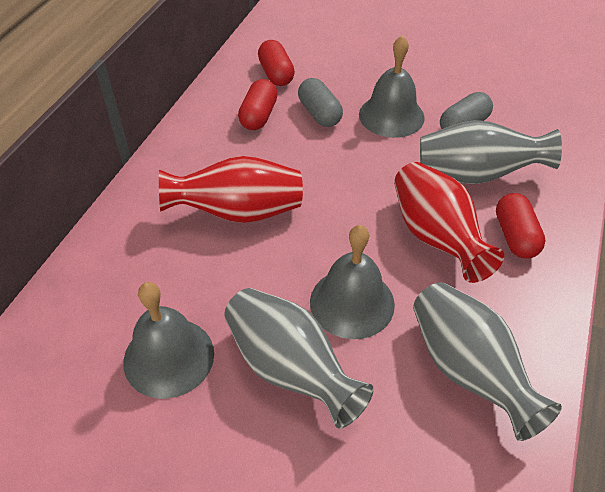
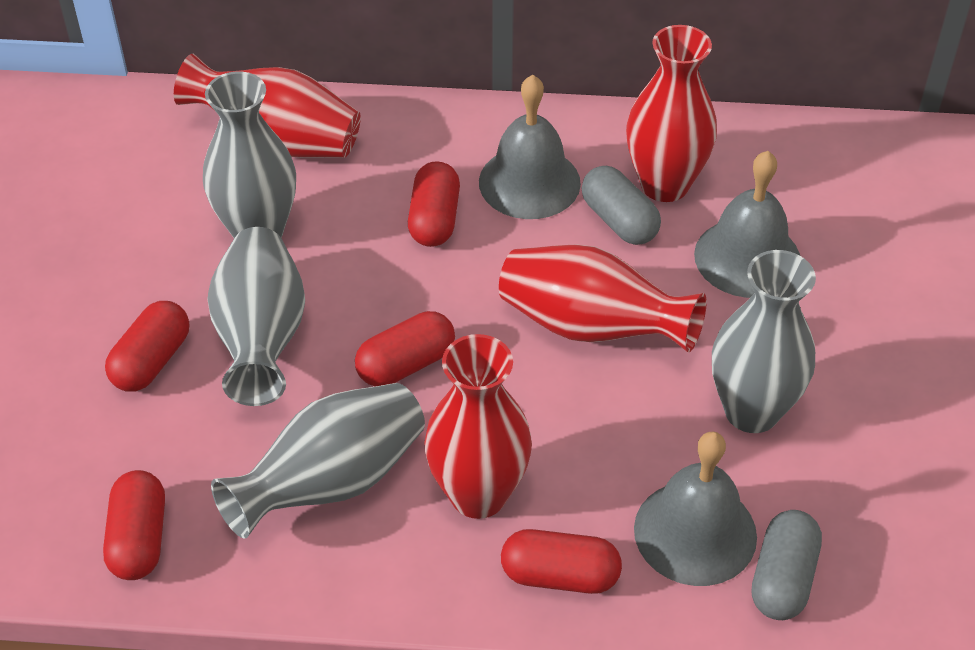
grey vase: 3 -> 4
red capsule: 3 -> 5
red vase: 2 -> 4

